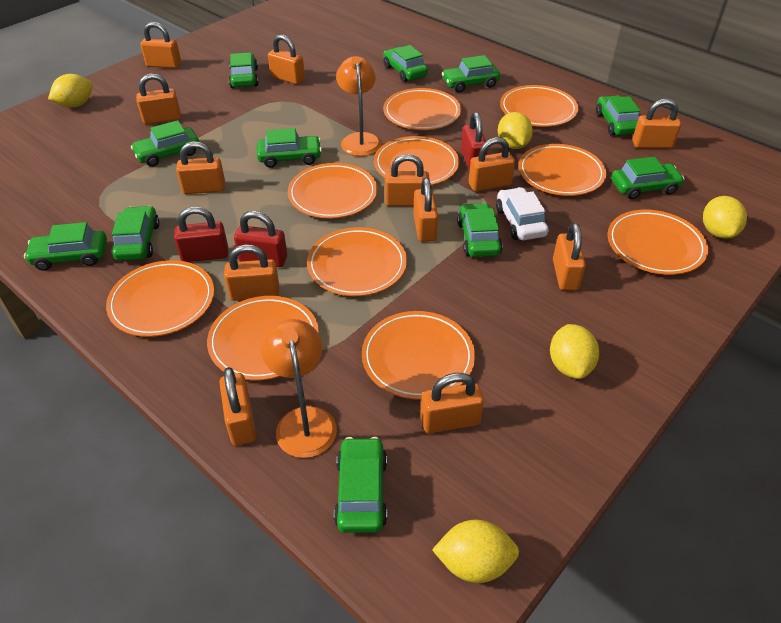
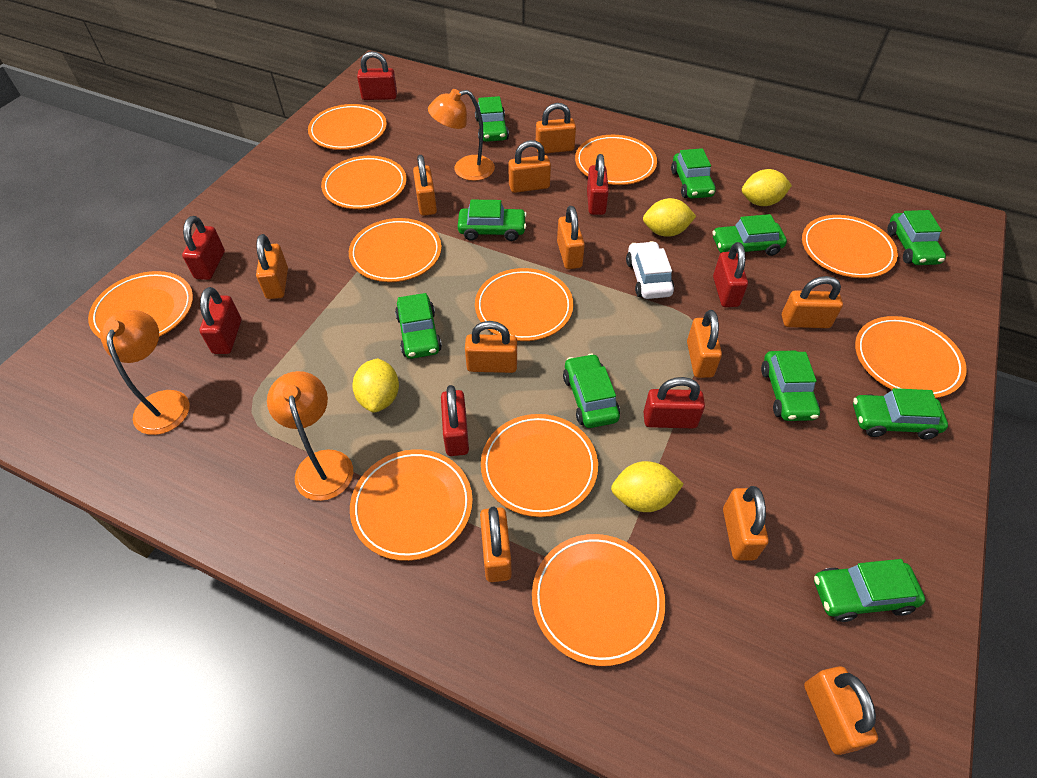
green car: 11 -> 10
orange lamp: 2 -> 3
orange padlock: 12 -> 11
orange plate: 10 -> 11
red padlock: 3 -> 7
yellow lemon: 5 -> 4

